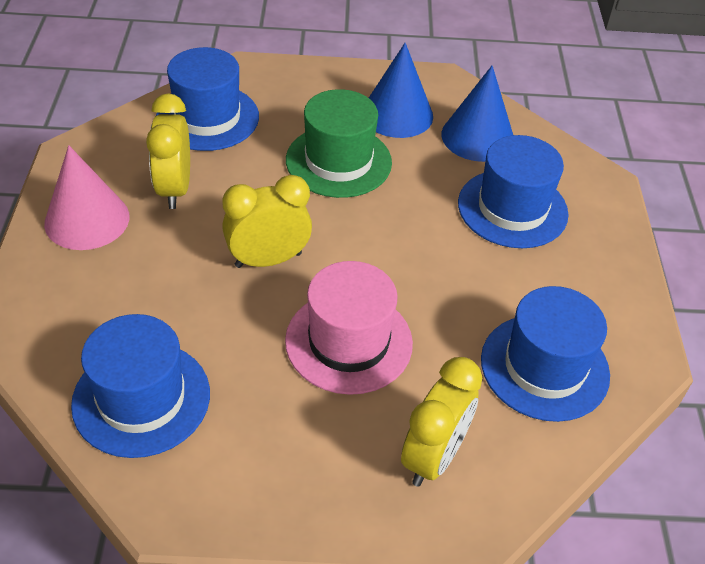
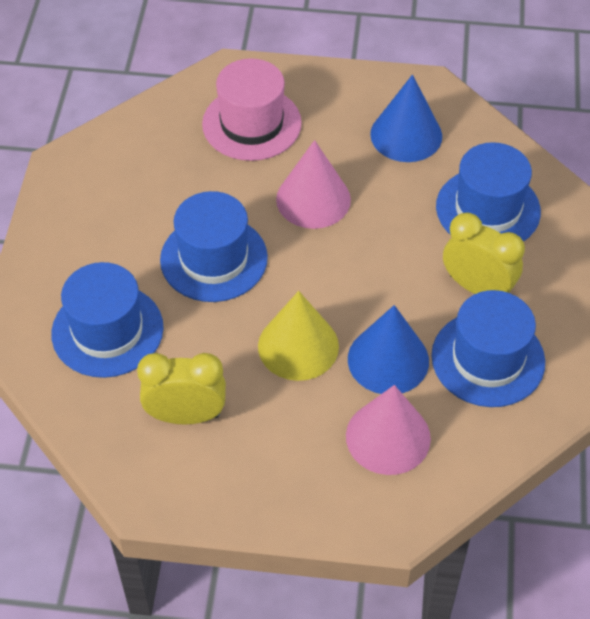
green hat: 1 -> 0
pink cone: 1 -> 2
yellow clock: 3 -> 2
yellow cone: 0 -> 1

